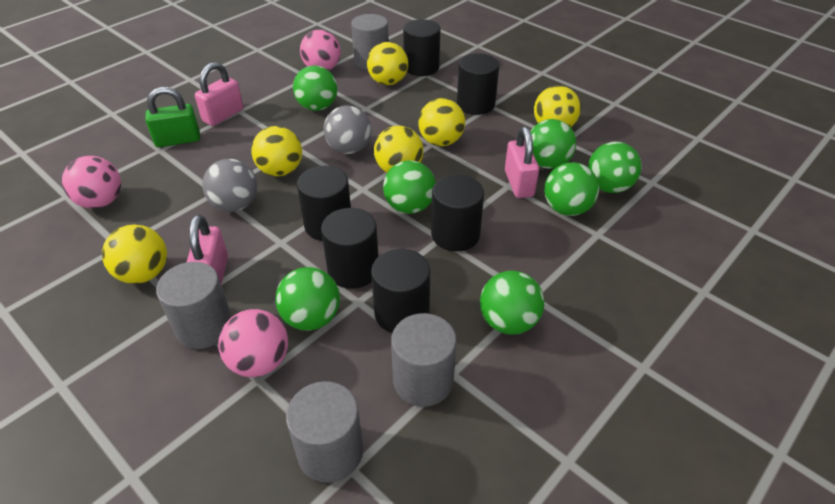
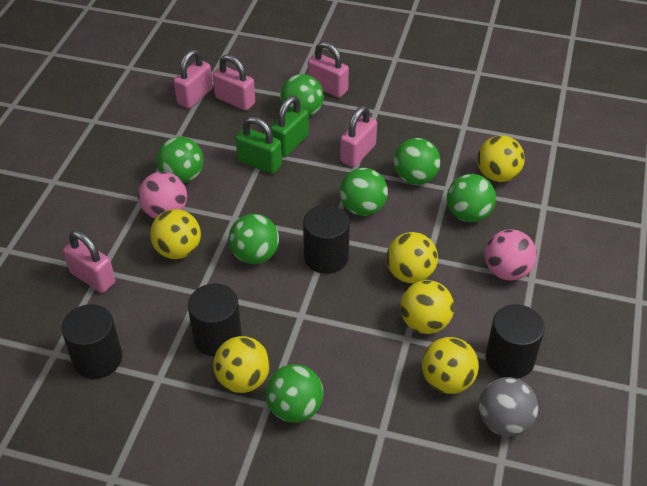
black cylinder: 6 -> 4
green padlock: 1 -> 2
grey ball: 2 -> 1
grey cylinder: 4 -> 0
pink ball: 3 -> 2
pink padlock: 3 -> 5

